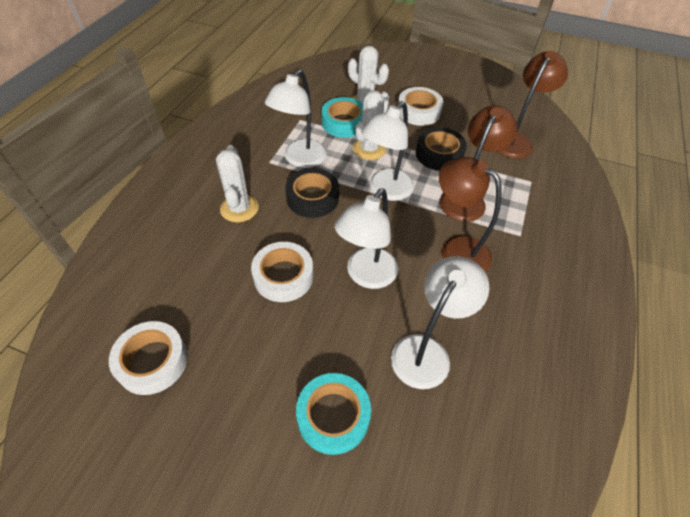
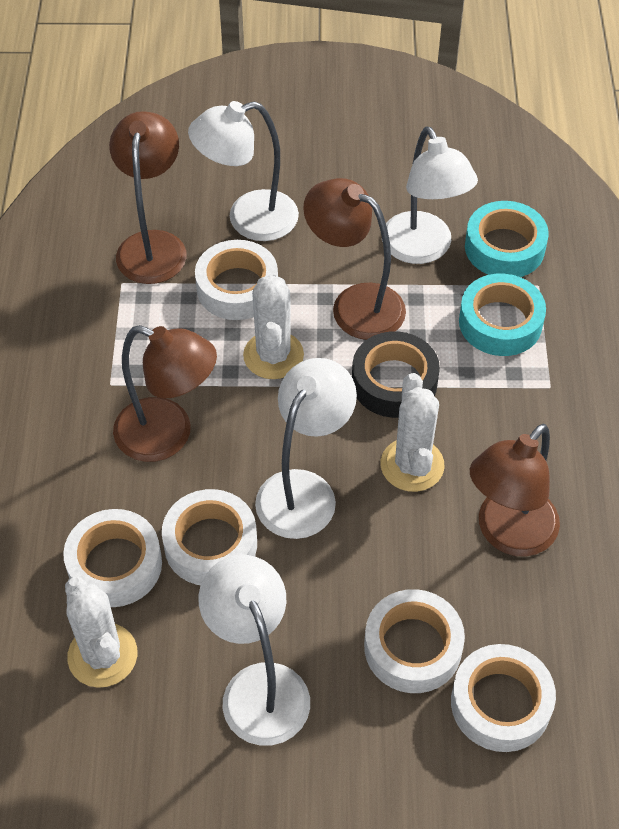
black tape: 2 -> 1
brown lamp: 3 -> 4
white tape: 3 -> 5

